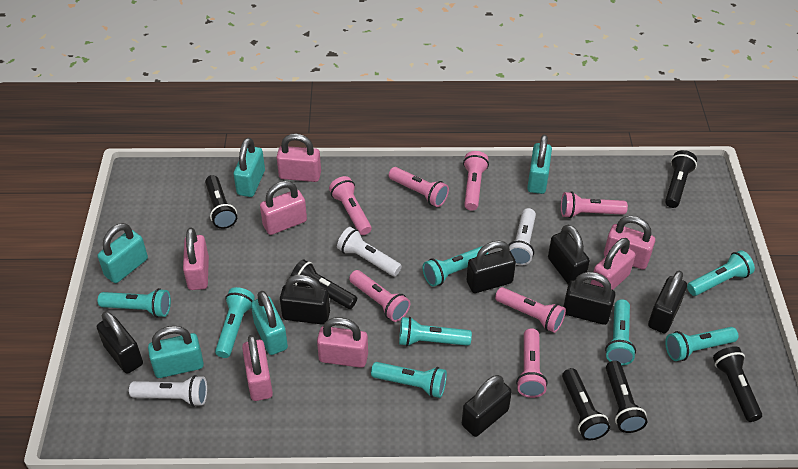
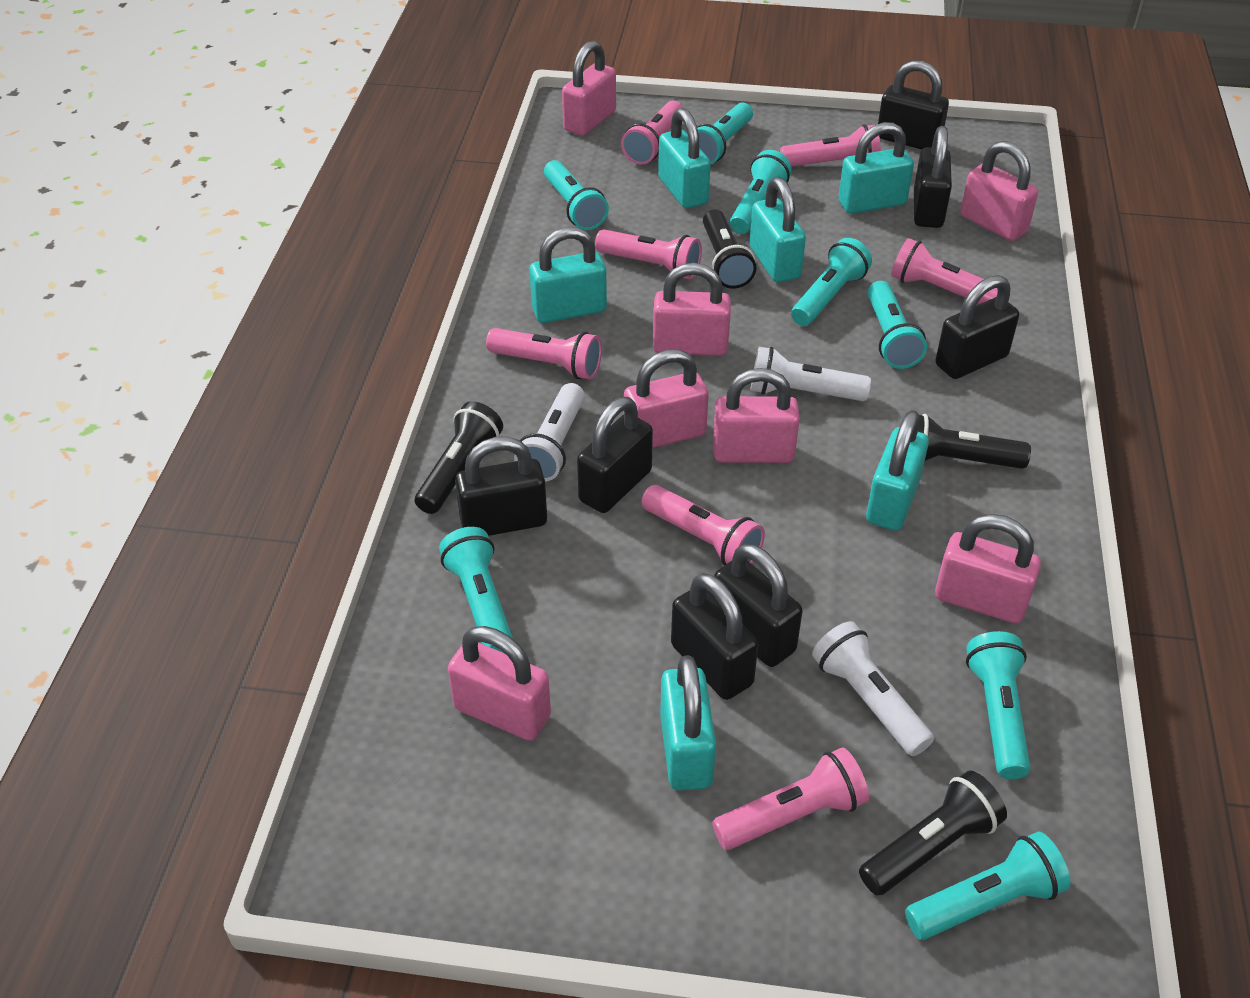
black flashlight: 6 -> 4
turquoise padlock: 5 -> 6

